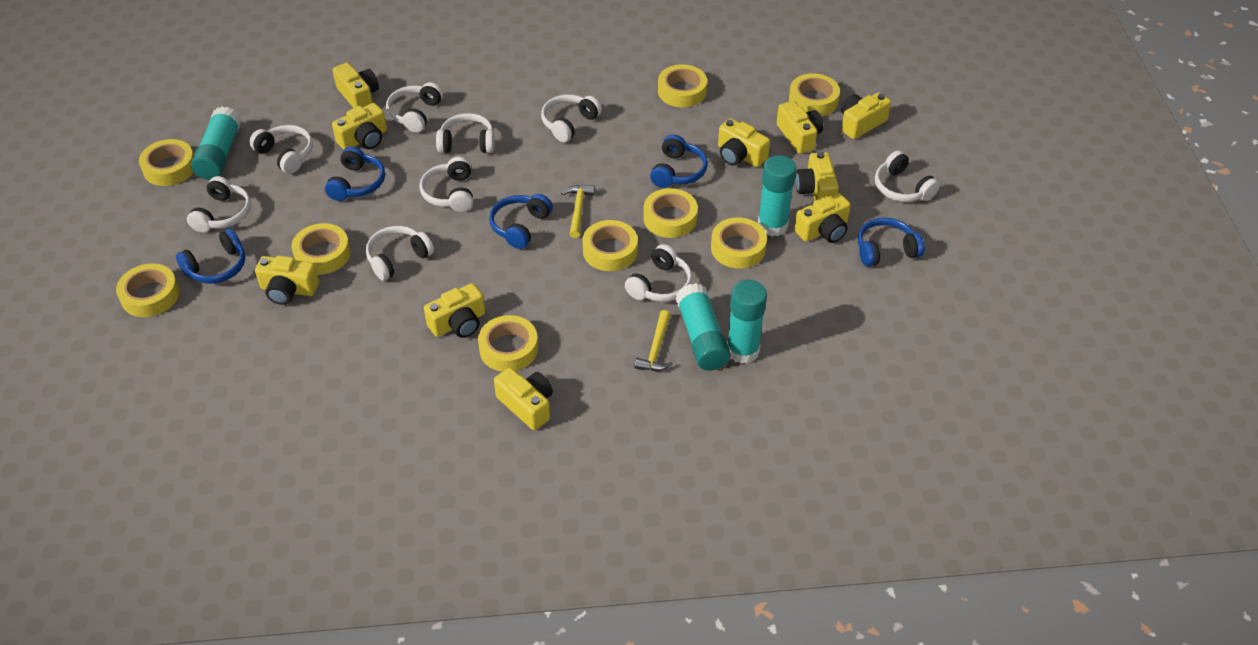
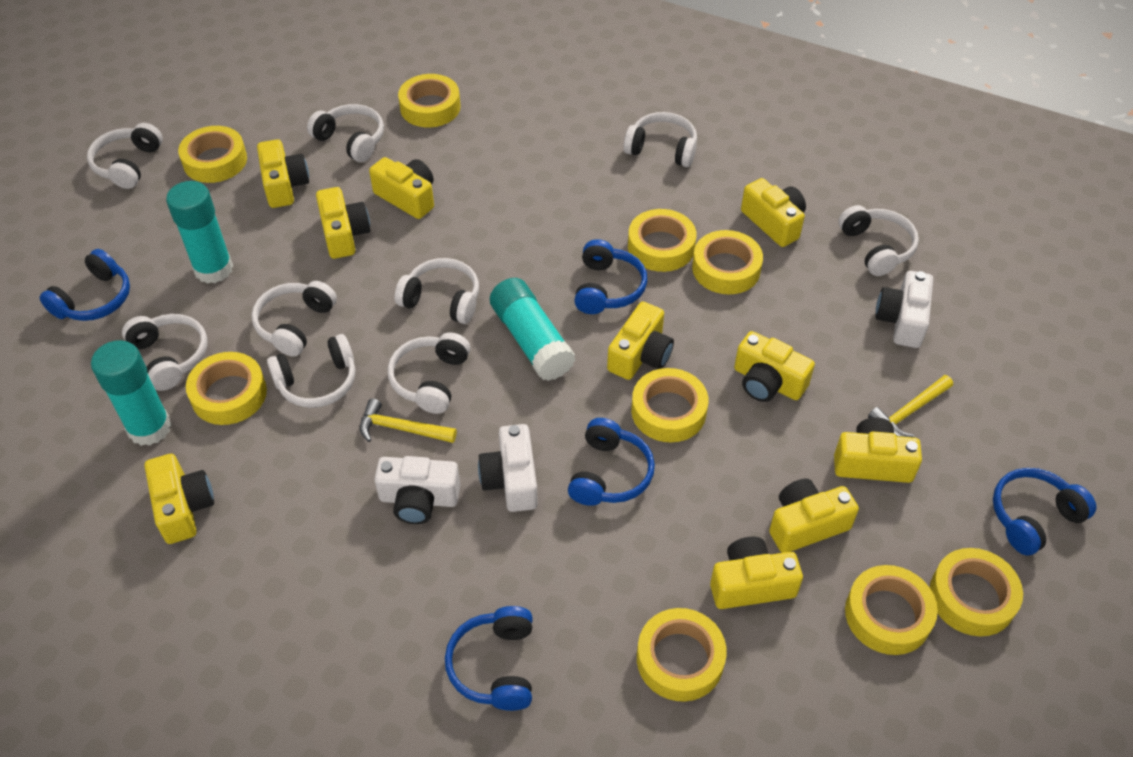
turquoise glue stick: 4 -> 3
white camera: 0 -> 3

